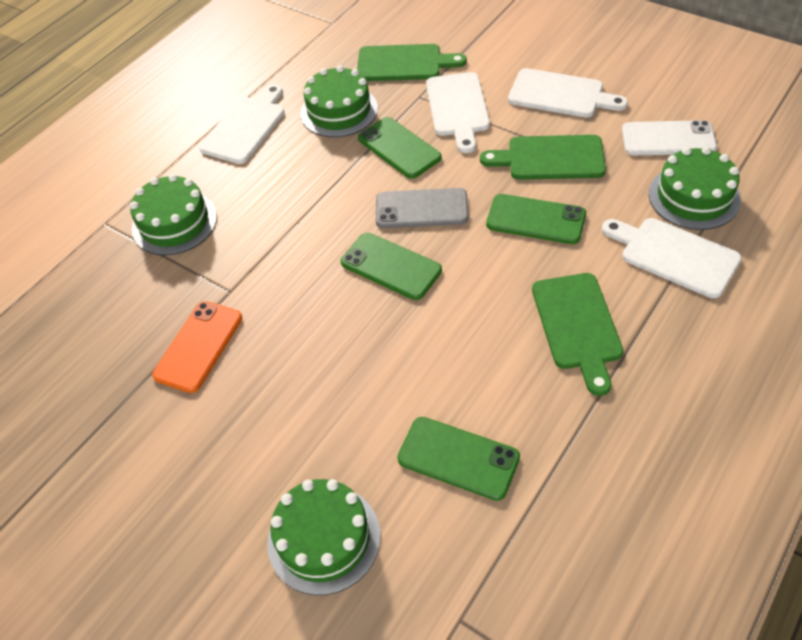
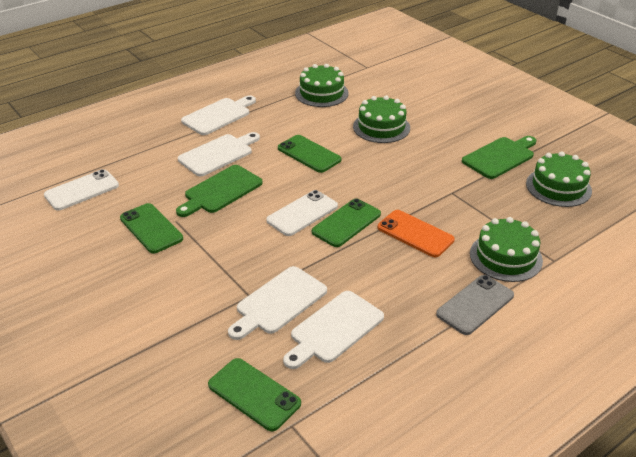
green cutting board: 3 -> 2
white phone: 1 -> 2

